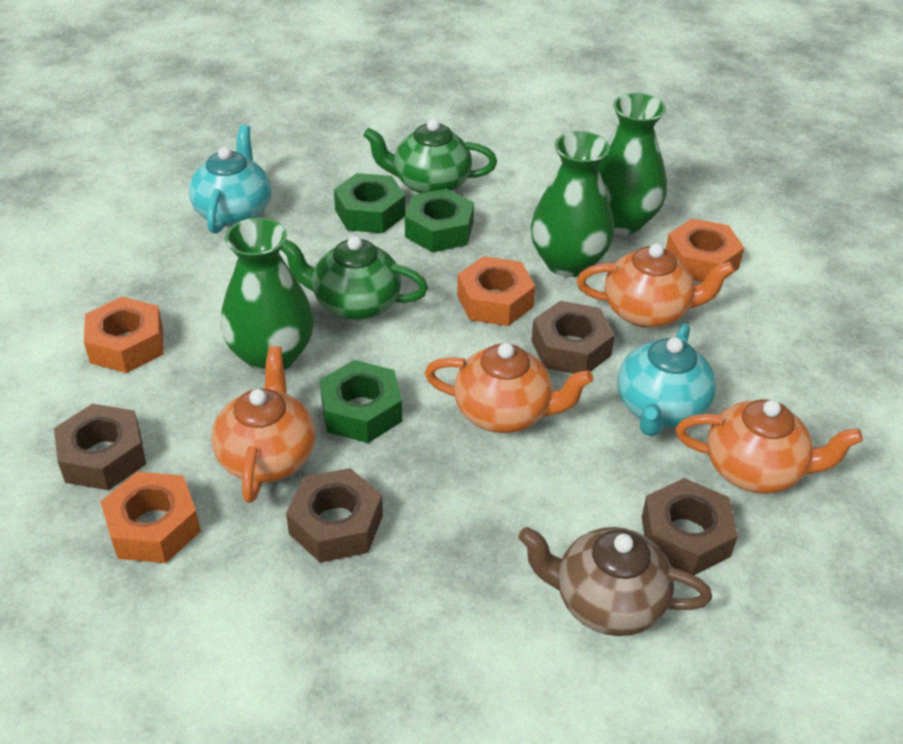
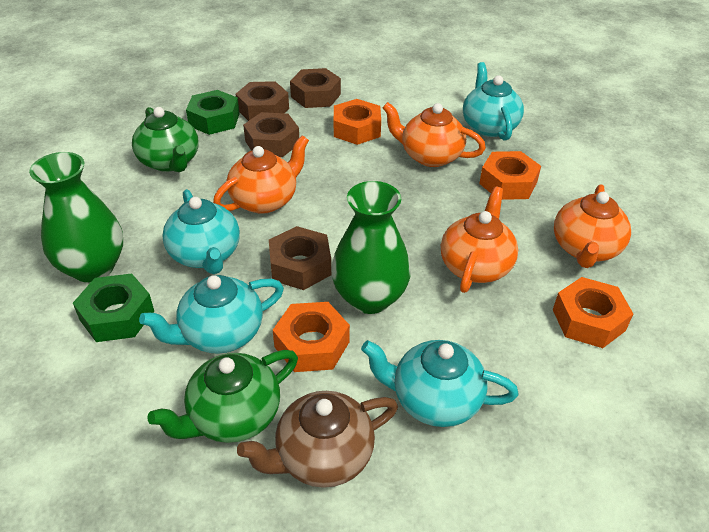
green nut: 3 -> 2
green vase: 3 -> 2
turquoise teapot: 2 -> 4

